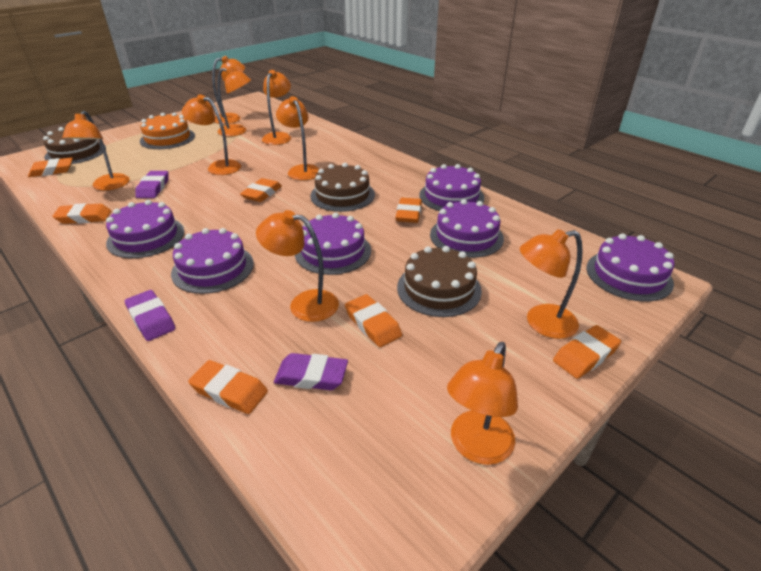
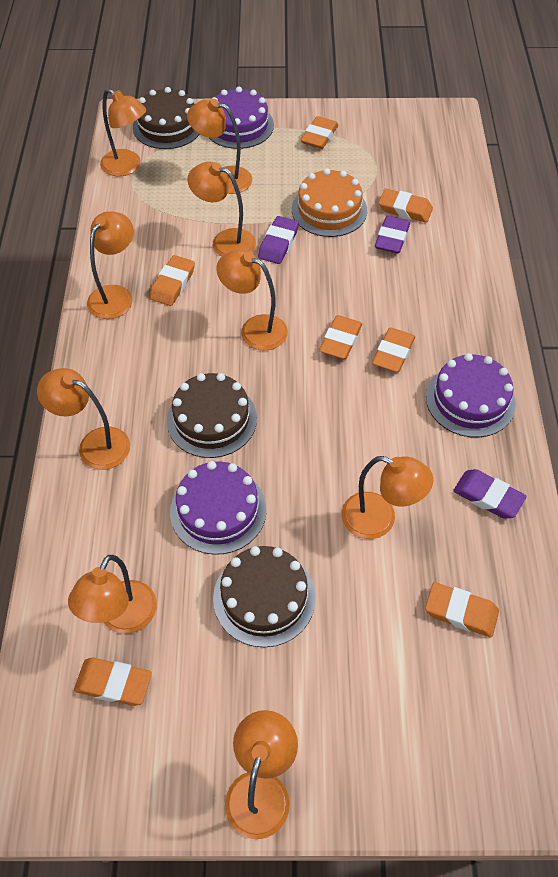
purple cake: 6 -> 3

